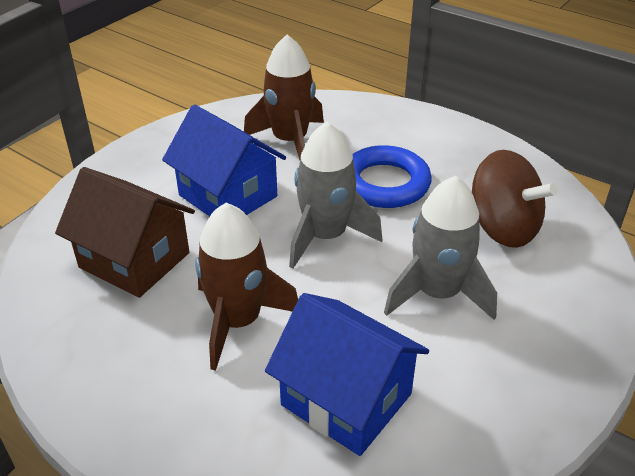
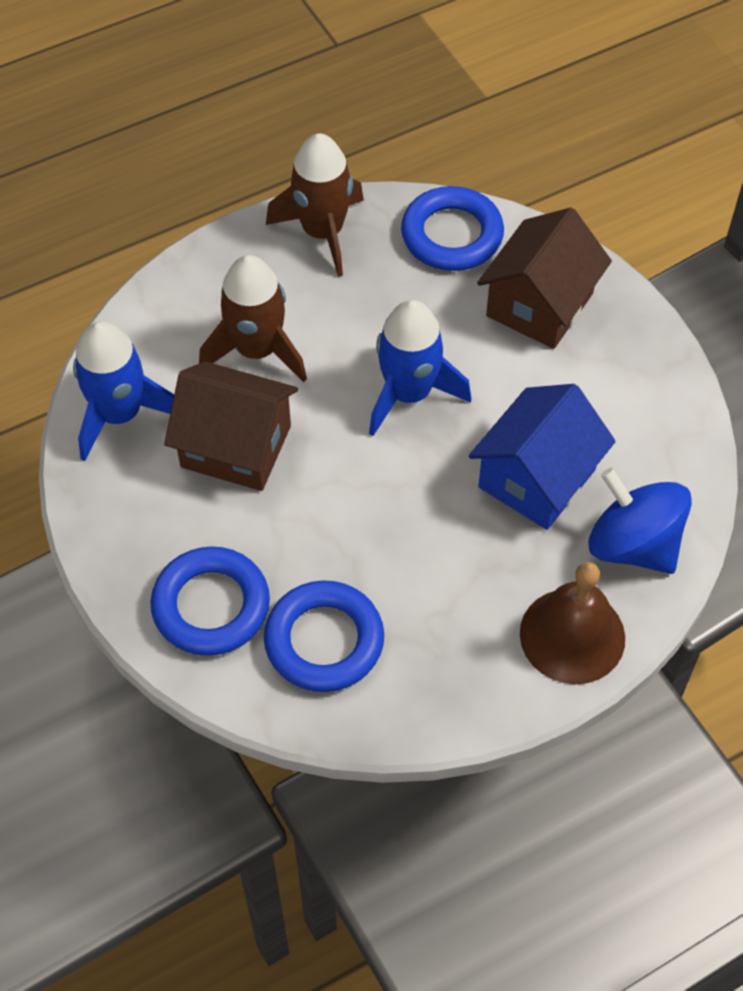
blue house: 2 -> 1
blue ring: 1 -> 3
blue rocket: 0 -> 2
blue spinning top: 0 -> 1
brown bell: 0 -> 1
brown house: 1 -> 2
brown spinning top: 1 -> 0
grey rocket: 2 -> 0

